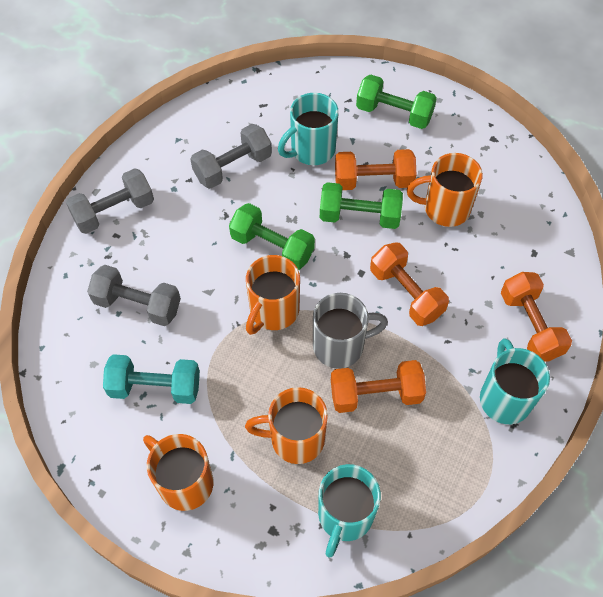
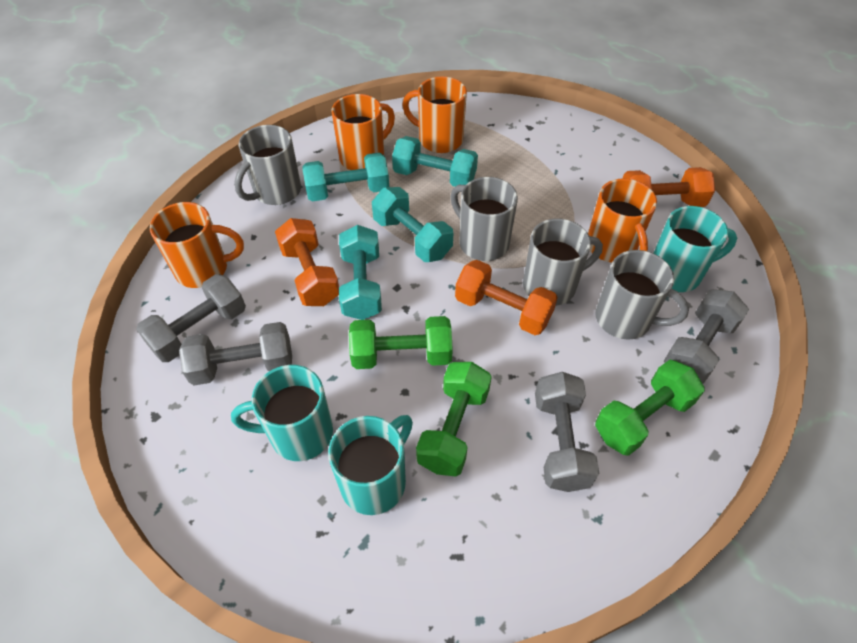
grey dumbbell: 3 -> 4
grey mug: 1 -> 4
orange dumbbell: 4 -> 3
turquoise dumbbell: 1 -> 4

